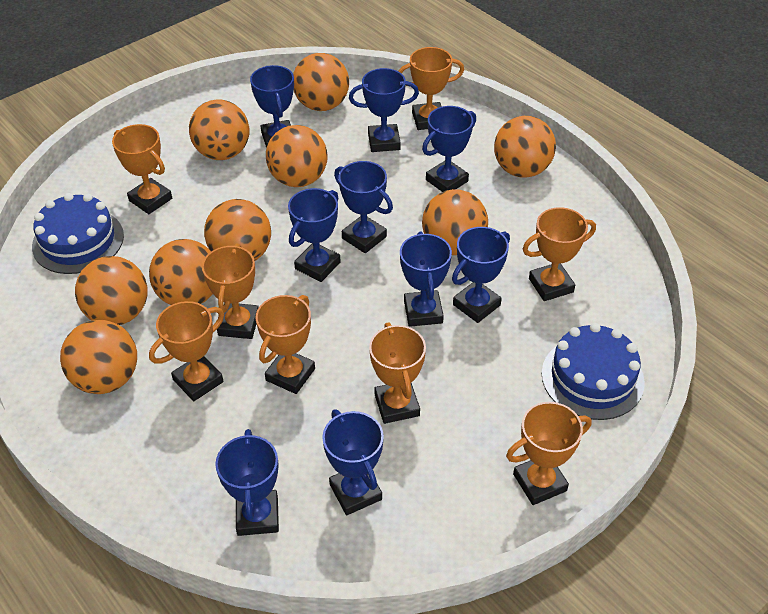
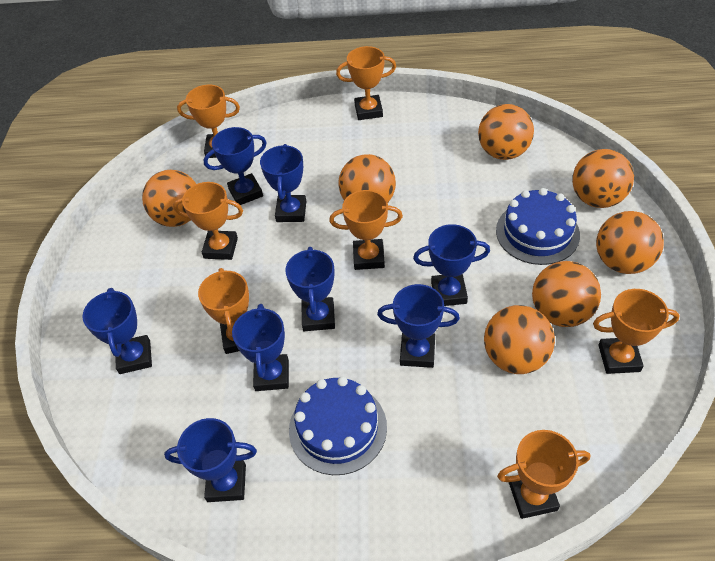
blue trophy: 9 -> 8
orange ball: 9 -> 7
orange trophy: 8 -> 7

